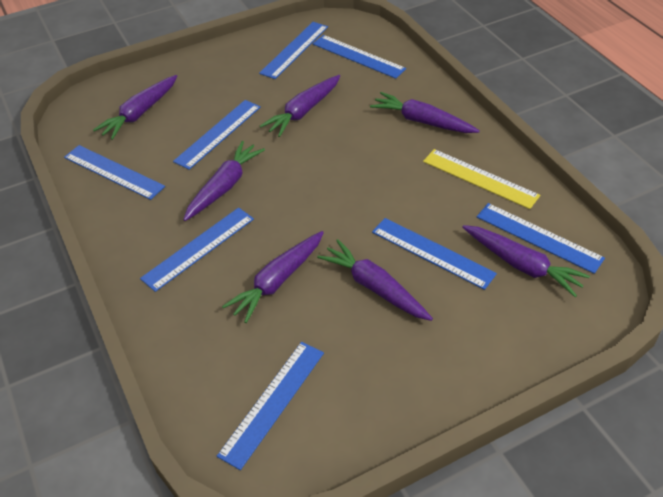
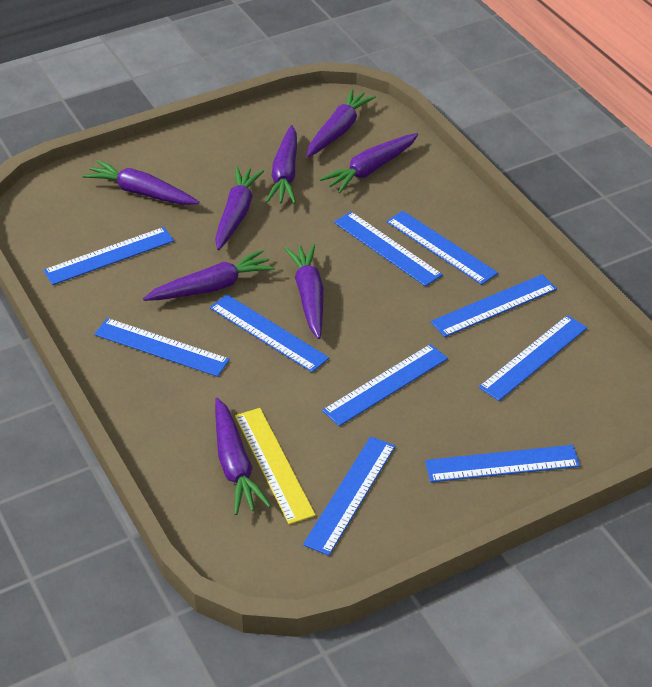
blue ruler: 8 -> 10
purple carrot: 7 -> 8

